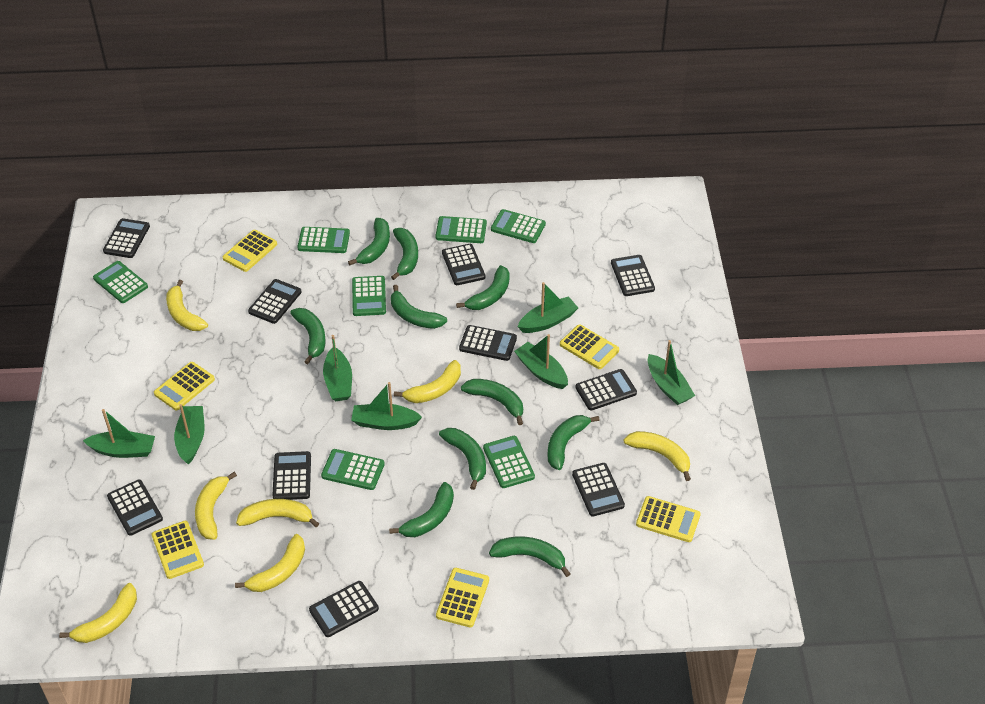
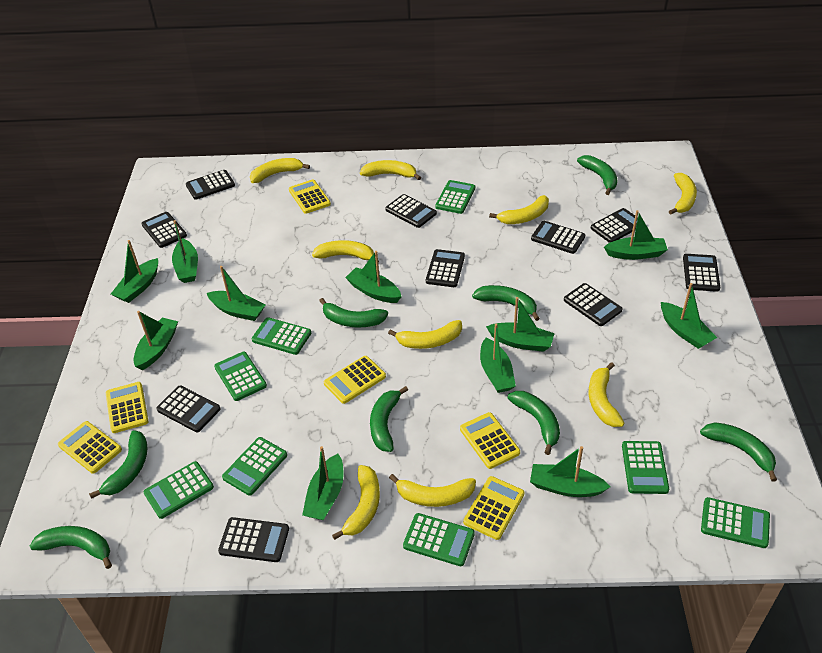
green banana: 10 -> 8
green boat: 7 -> 11
green calculator: 7 -> 8
yellow banana: 7 -> 9

